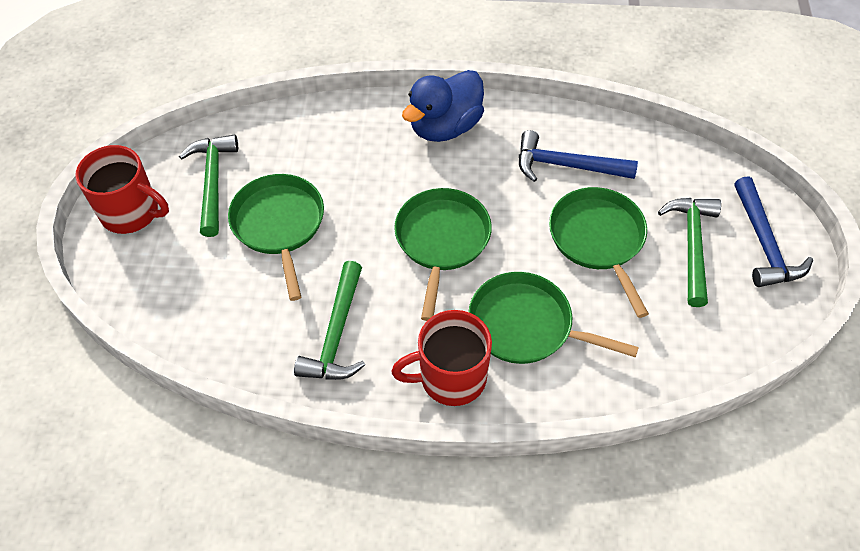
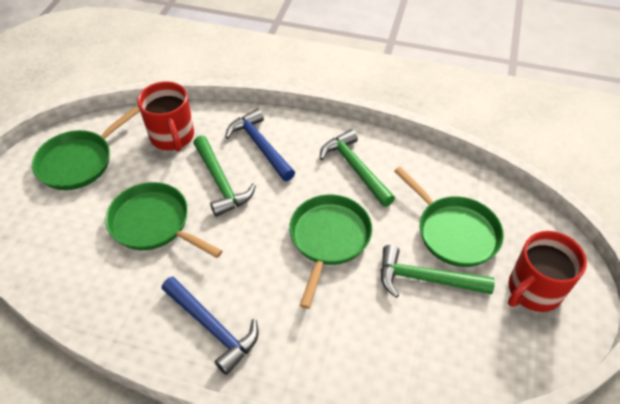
blue duck: 1 -> 0

